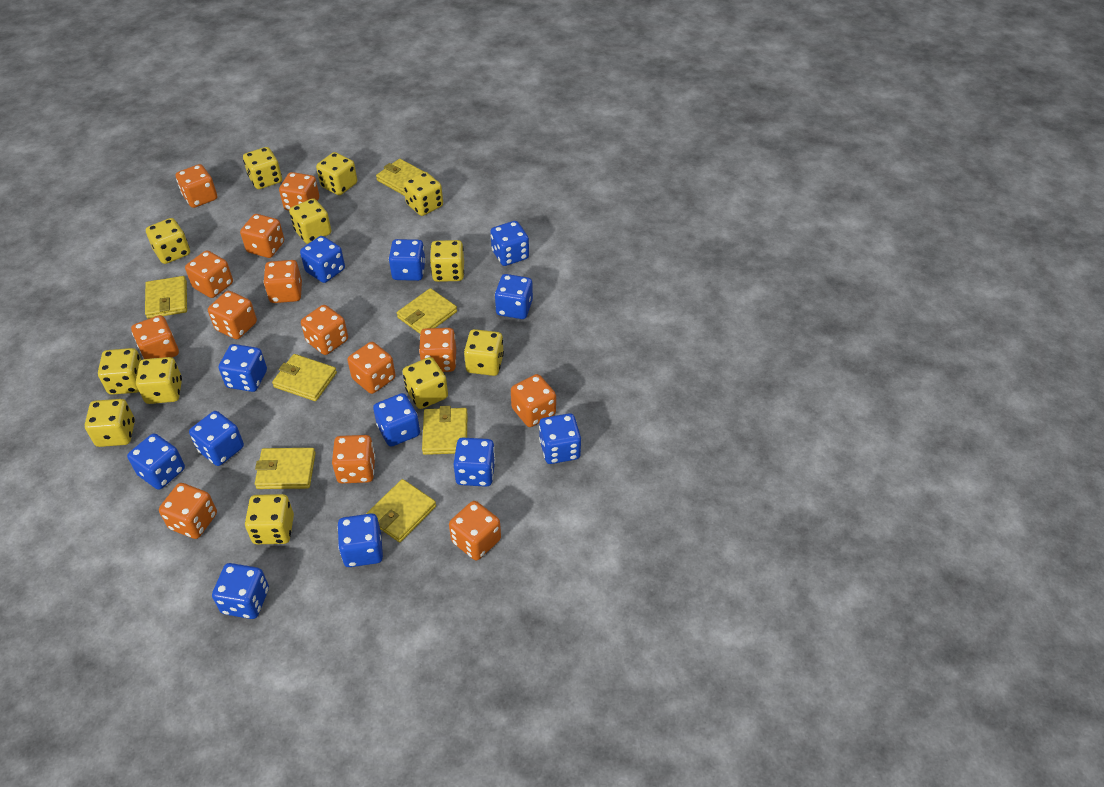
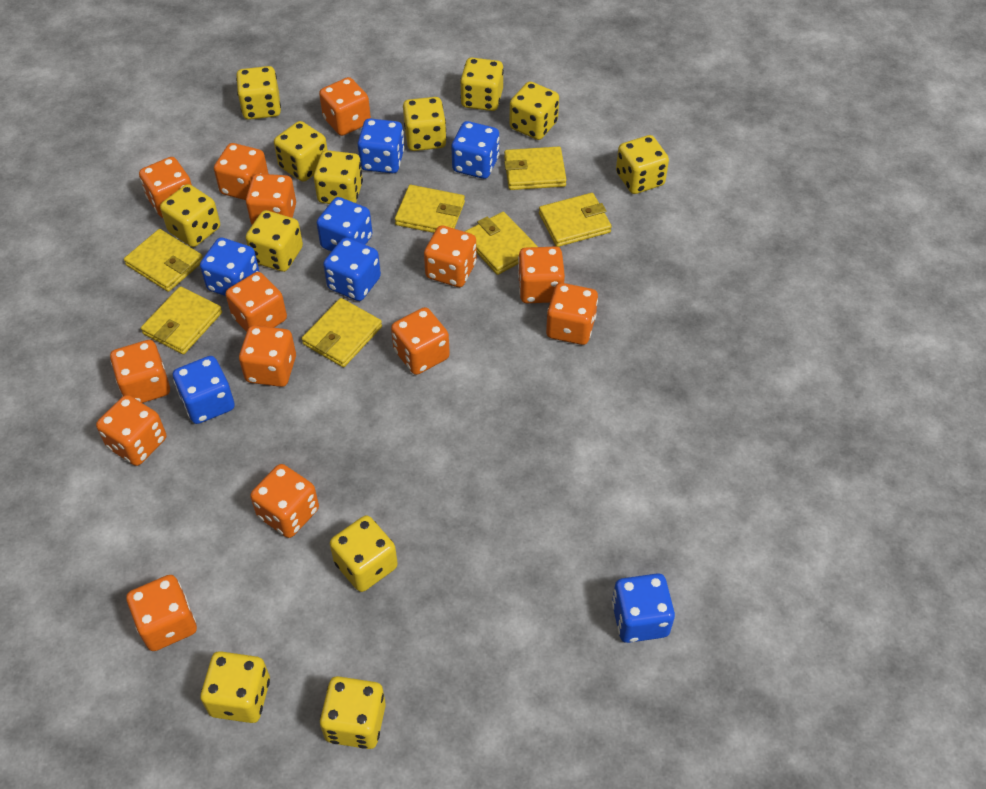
blue dice: 12 -> 7

